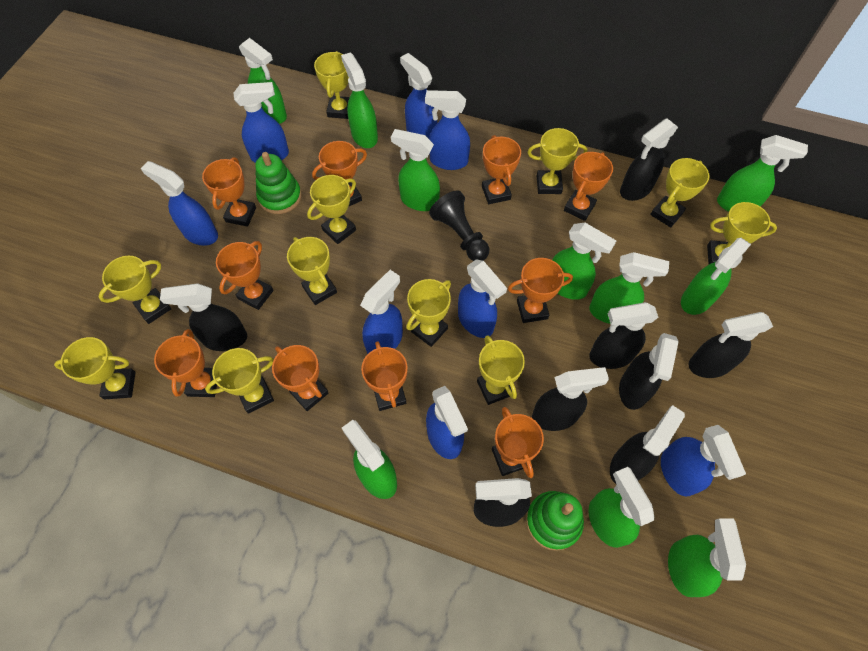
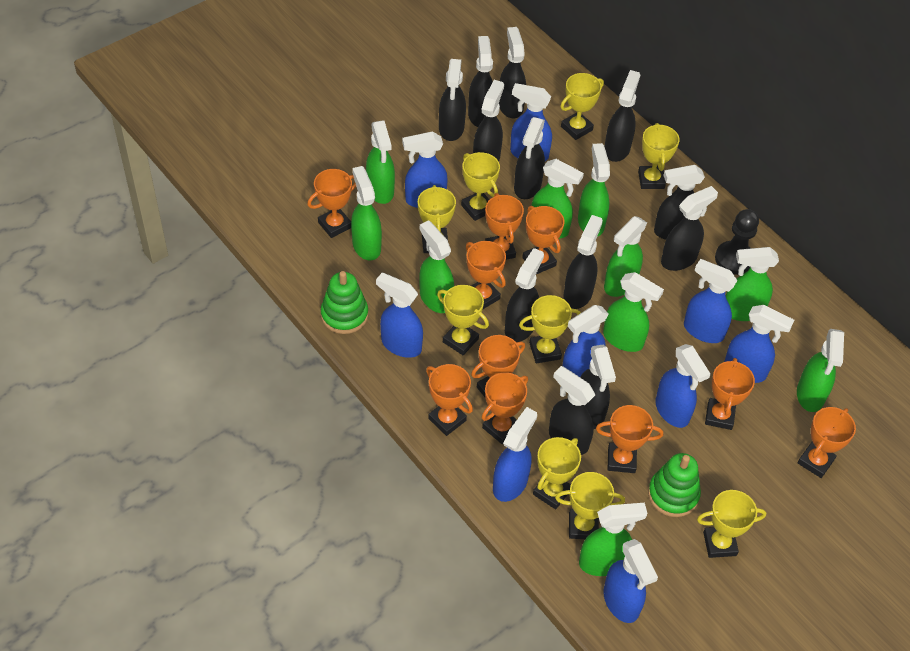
black spray bottle: 8 -> 12
blue spray bottle: 8 -> 9
yellow trophy: 11 -> 9

